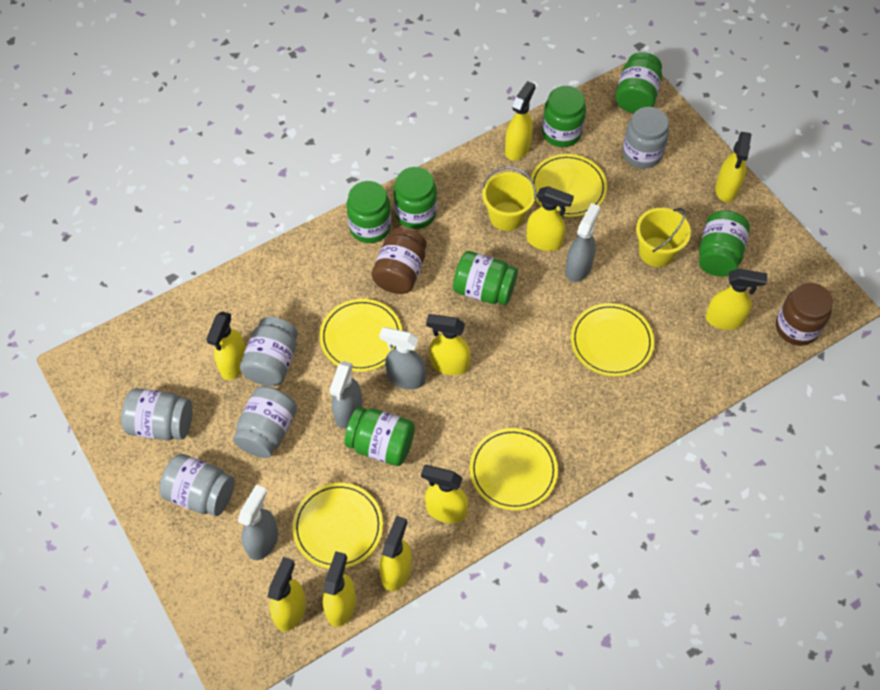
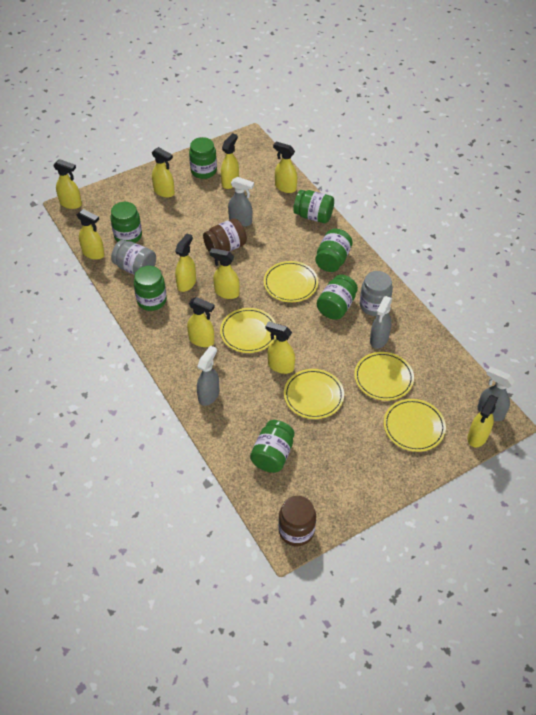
grey jar: 5 -> 2
yellow bucket: 2 -> 0

